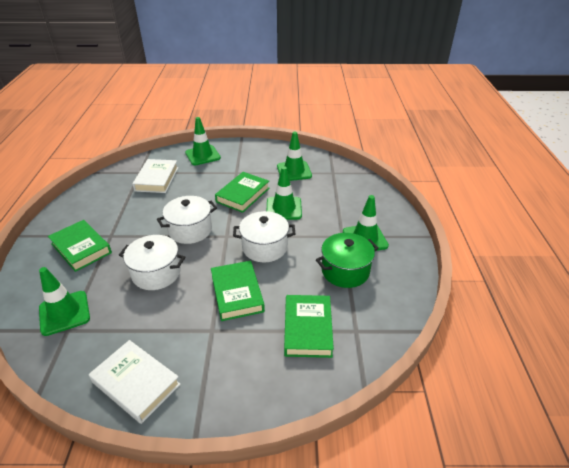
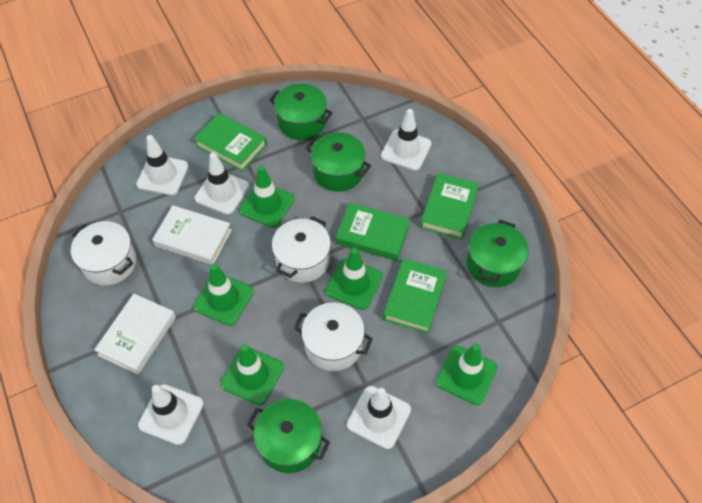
green pot: 1 -> 4
white traffic cone: 0 -> 5

